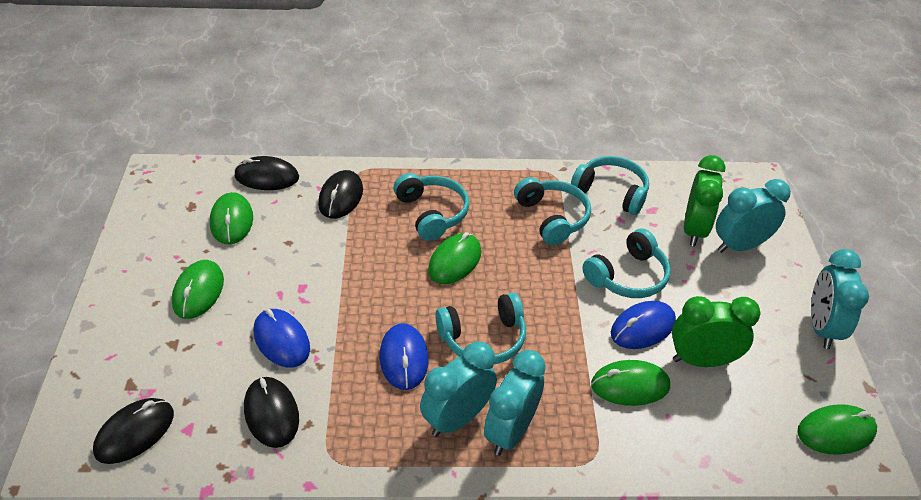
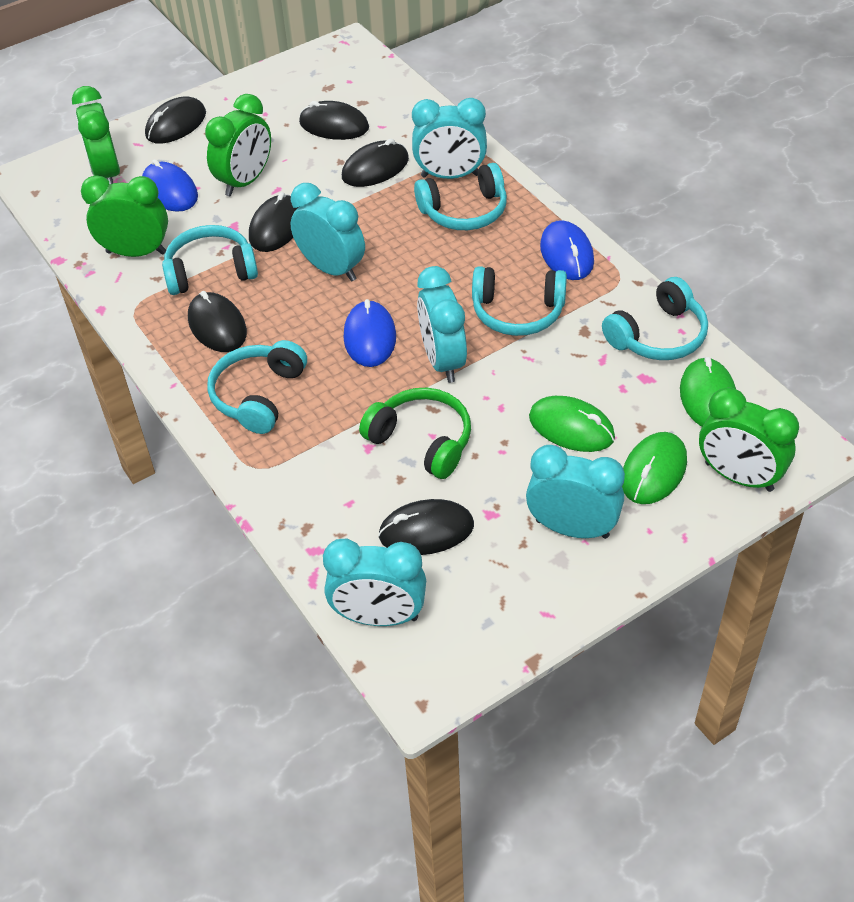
black mouse: 4 -> 6
green clock: 2 -> 4
green headphones: 0 -> 1
green mouse: 5 -> 3
turquoise clock: 4 -> 5

